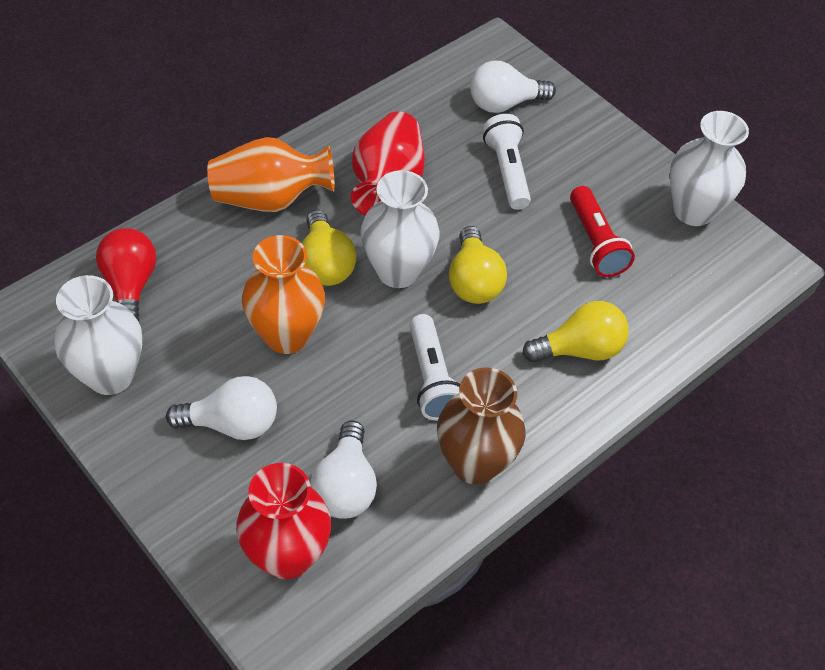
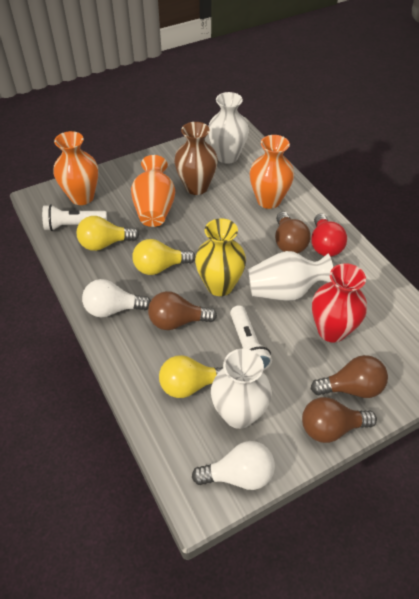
brown light bulb: 0 -> 4
orange vase: 2 -> 3
red flashlight: 1 -> 0
red vase: 2 -> 1
white light bulb: 3 -> 2
yellow vase: 0 -> 1

